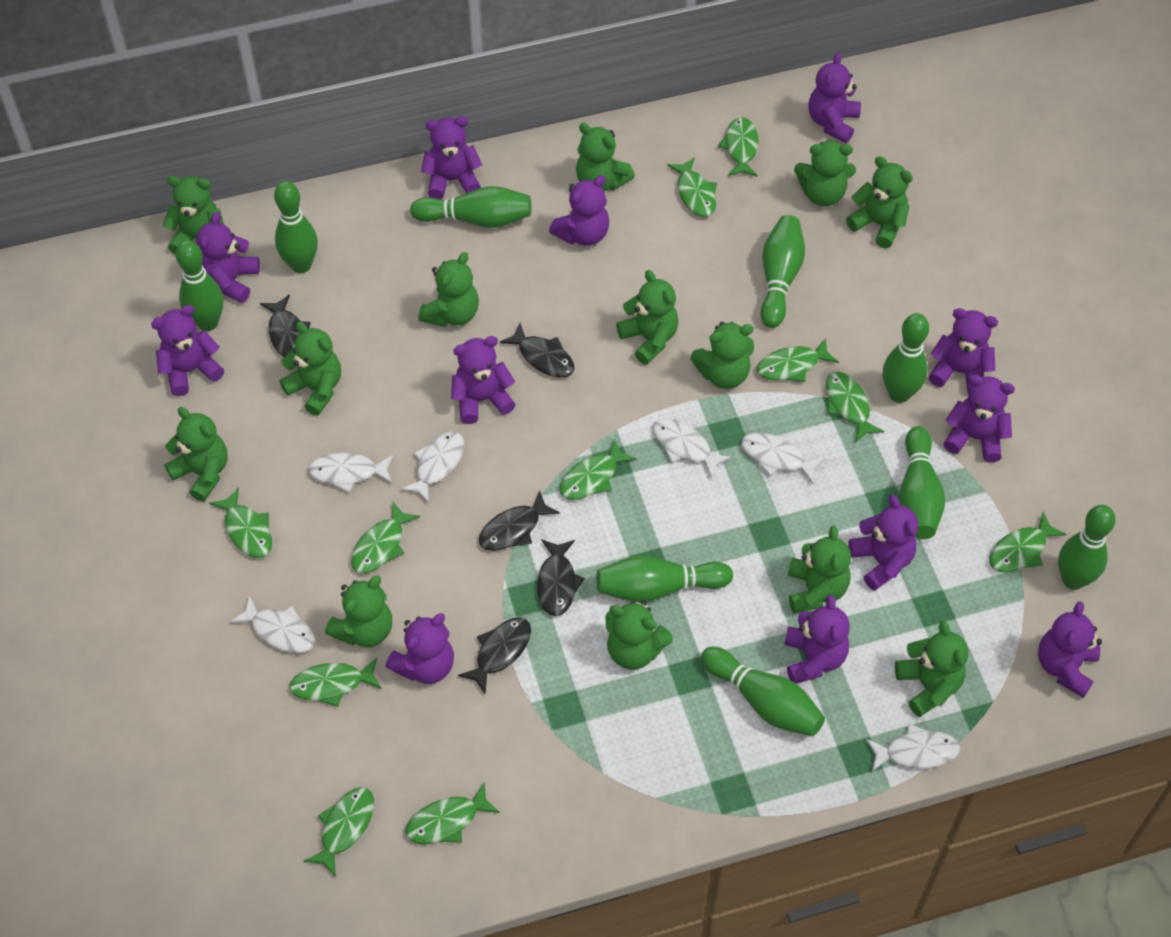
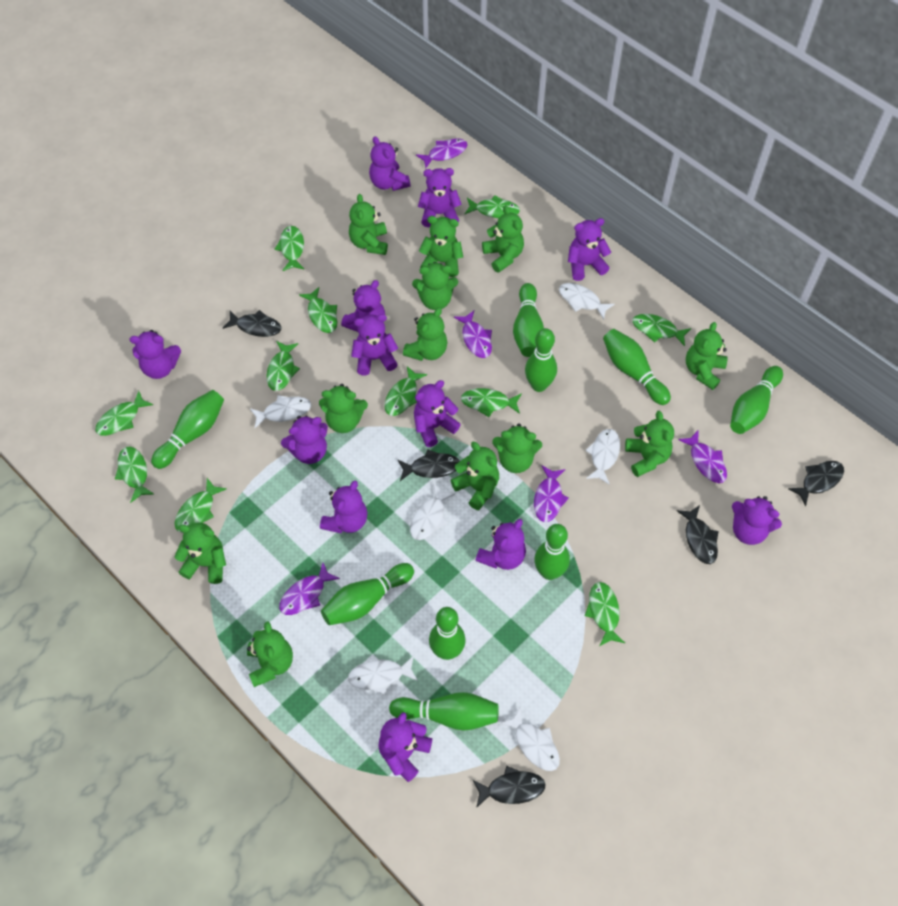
green teddy bear: 13 -> 12
purple fish: 0 -> 5

